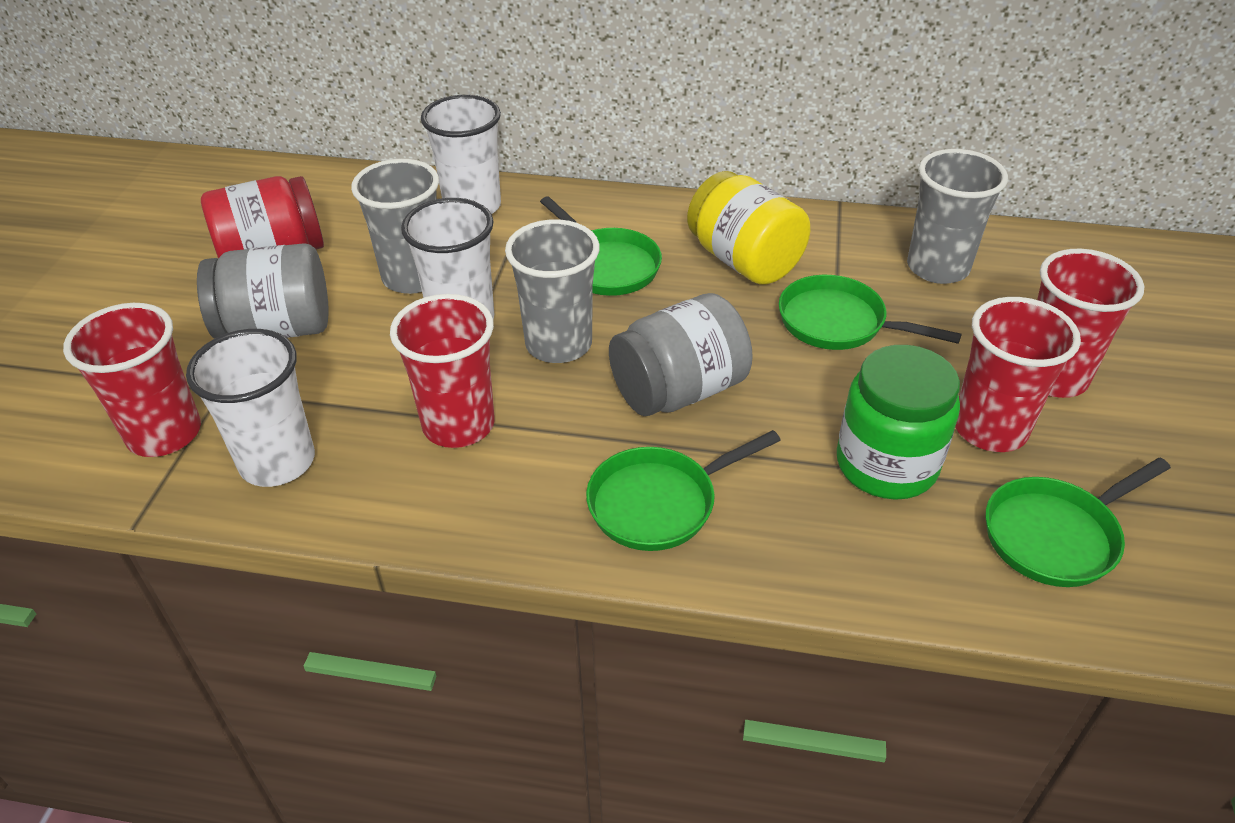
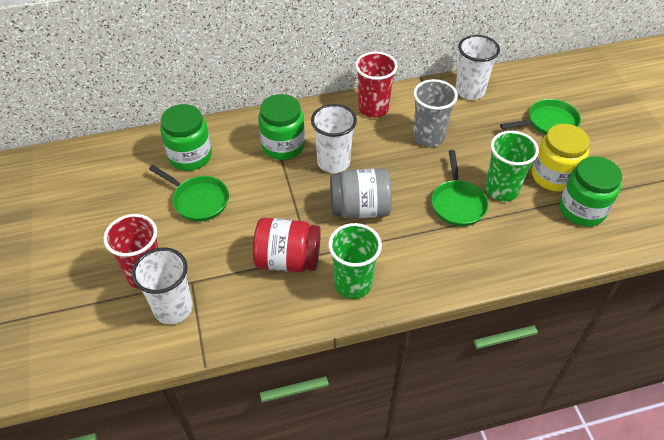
green cup: 0 -> 2
green jar: 1 -> 3
green pan: 4 -> 3
grey cup: 3 -> 1
grey jar: 2 -> 1
red cup: 4 -> 2

